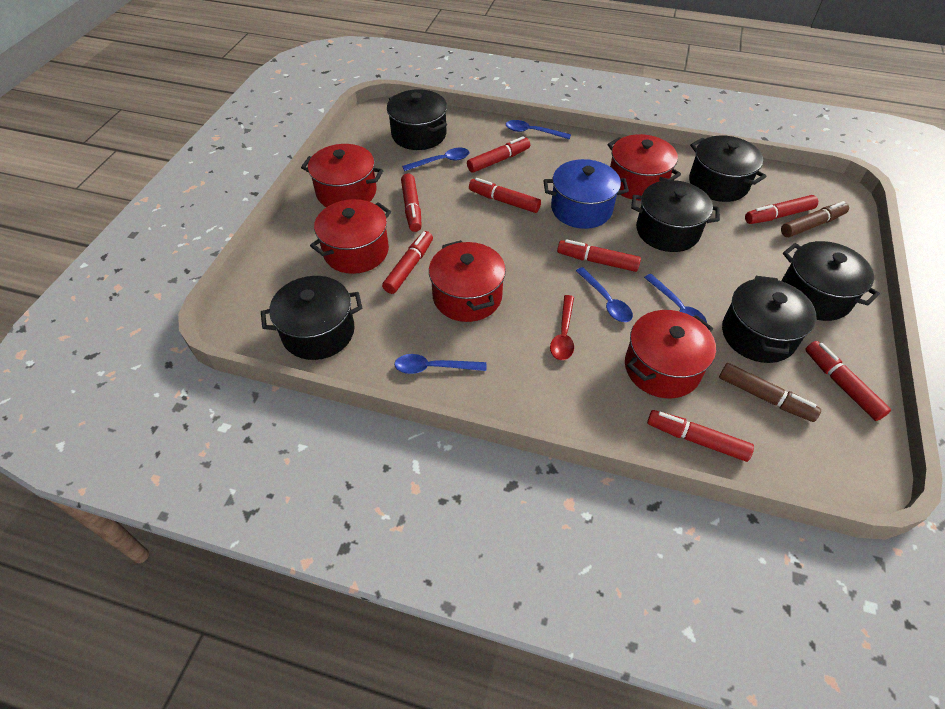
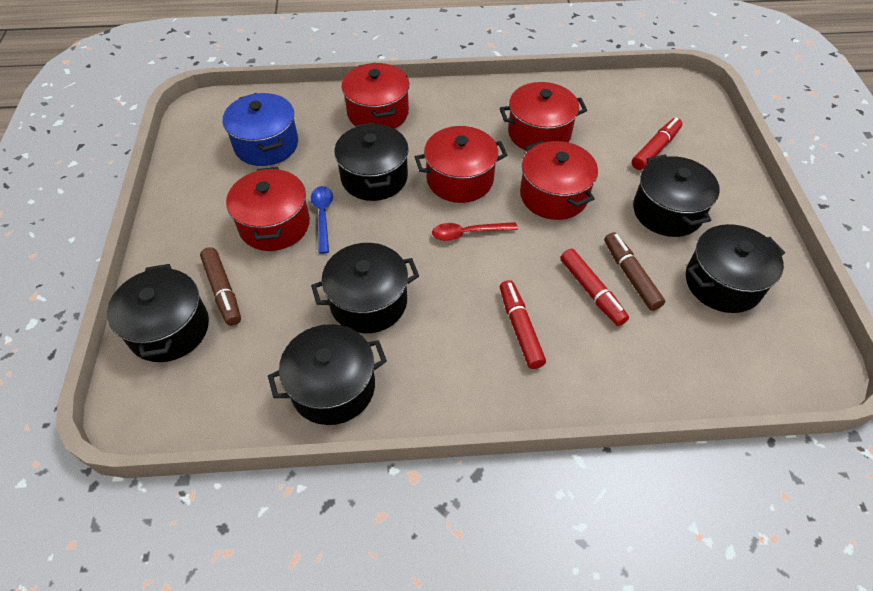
blue spoon: 5 -> 1
red marker: 8 -> 3

